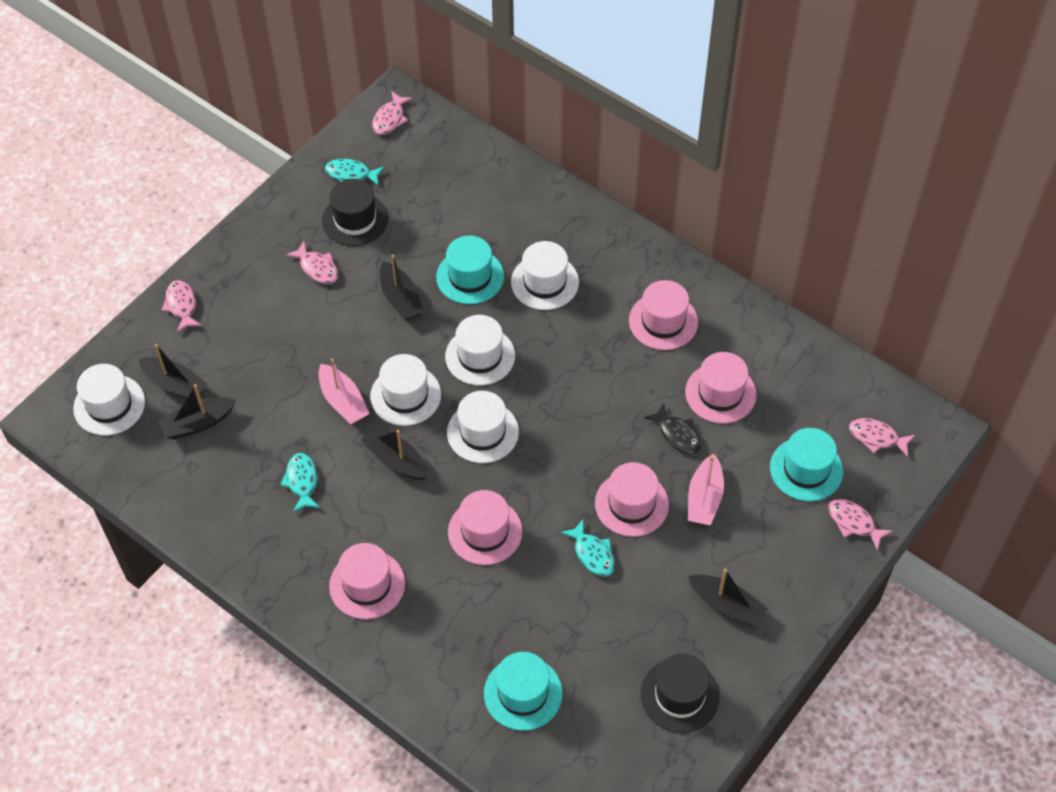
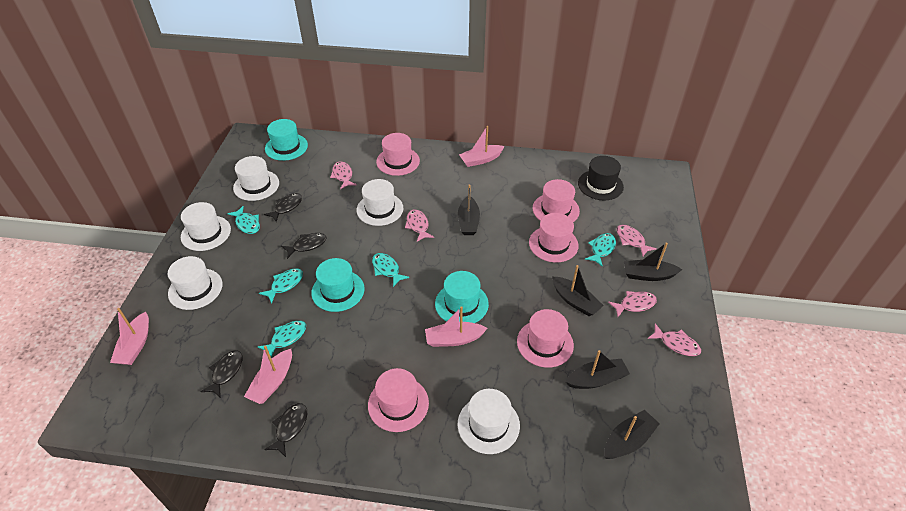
black fish: 1 -> 4
black hat: 2 -> 1
pink boat: 2 -> 4
turquoise fish: 3 -> 5

